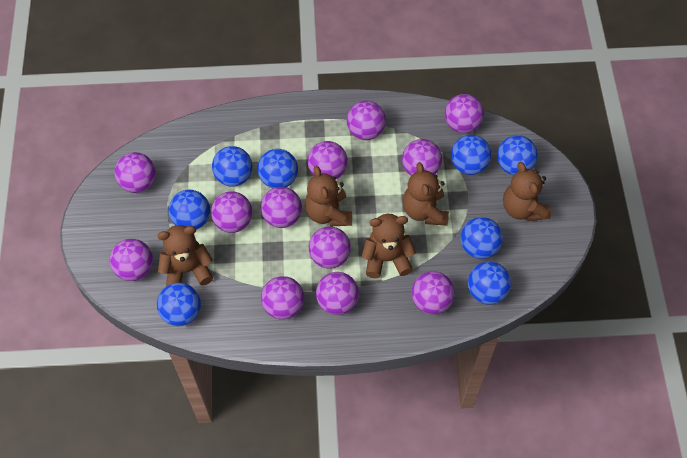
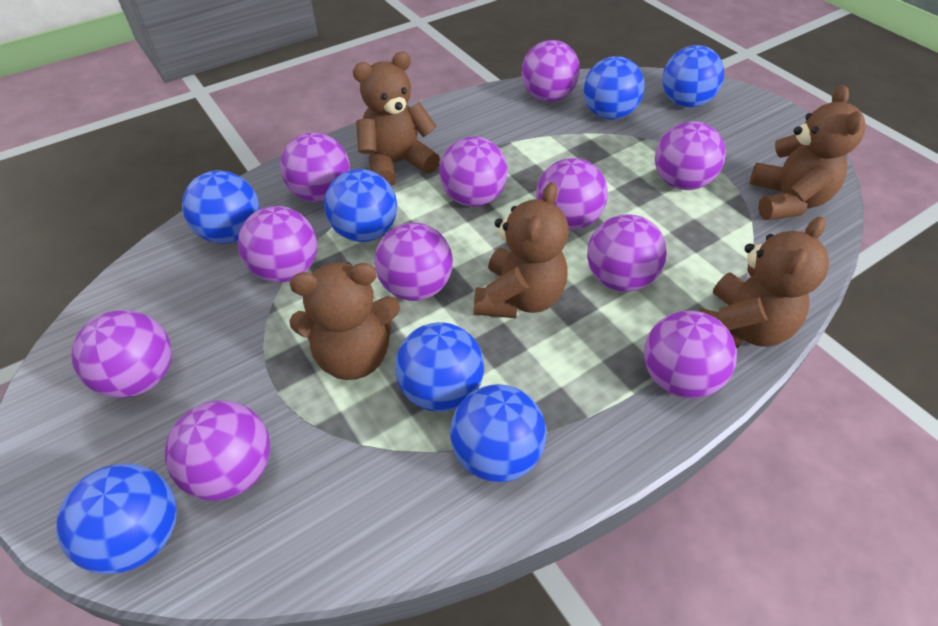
blue ball: 8 -> 7
purple ball: 12 -> 11

